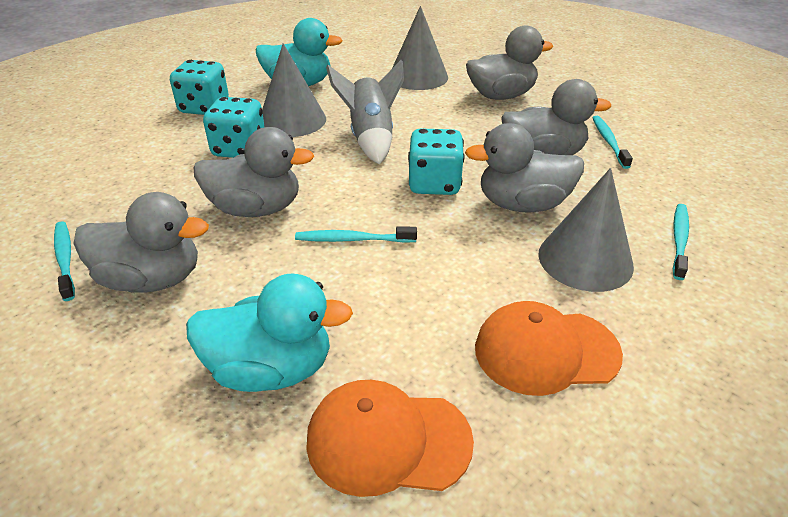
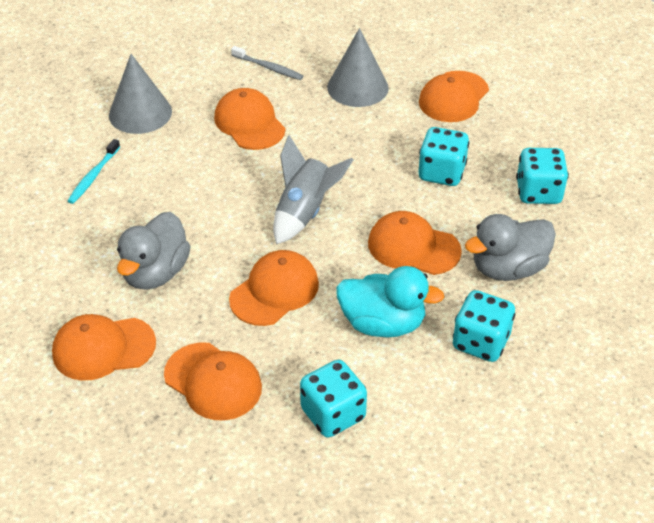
grey cone: 3 -> 2
grey duck: 5 -> 2
grey toothbrush: 0 -> 1
orange cap: 2 -> 6
turquoise dice: 3 -> 4
turquoise duck: 2 -> 1
turquoise toothbrush: 4 -> 1

